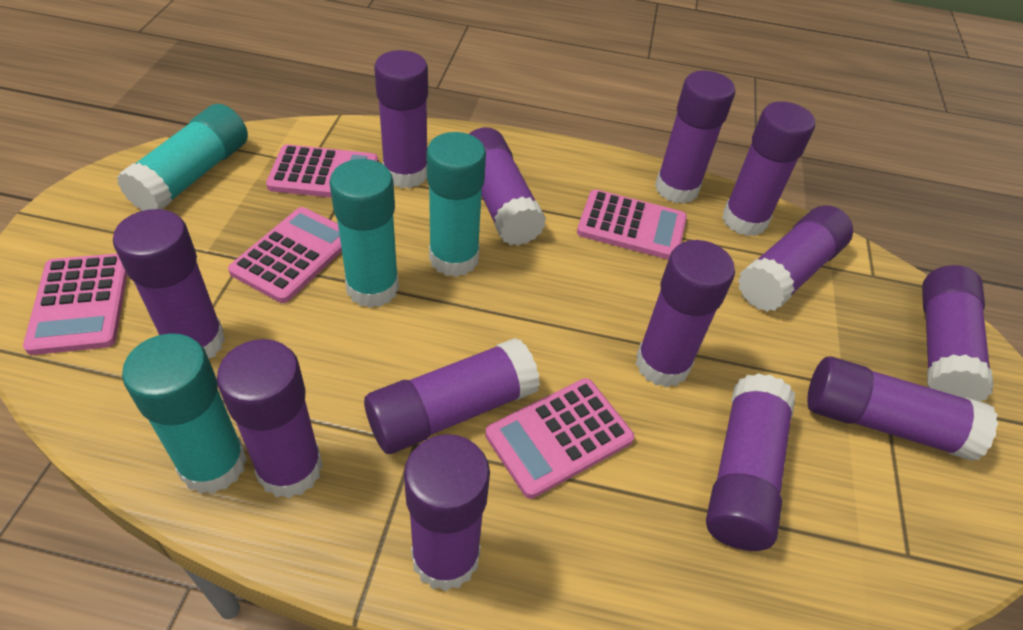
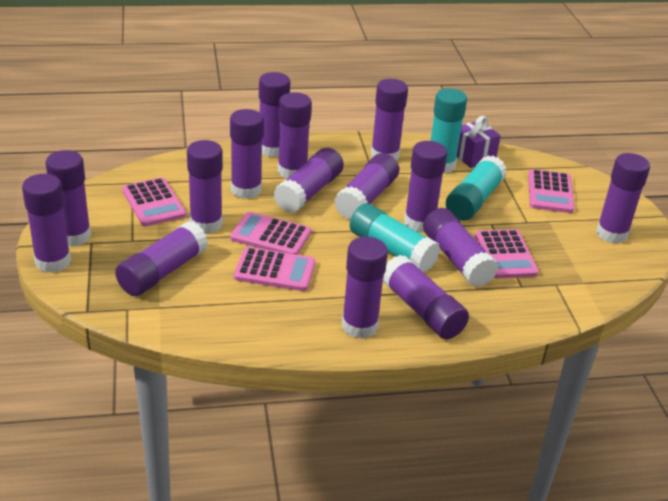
purple gift: 0 -> 1
purple glue stick: 13 -> 15
turquoise glue stick: 4 -> 3

